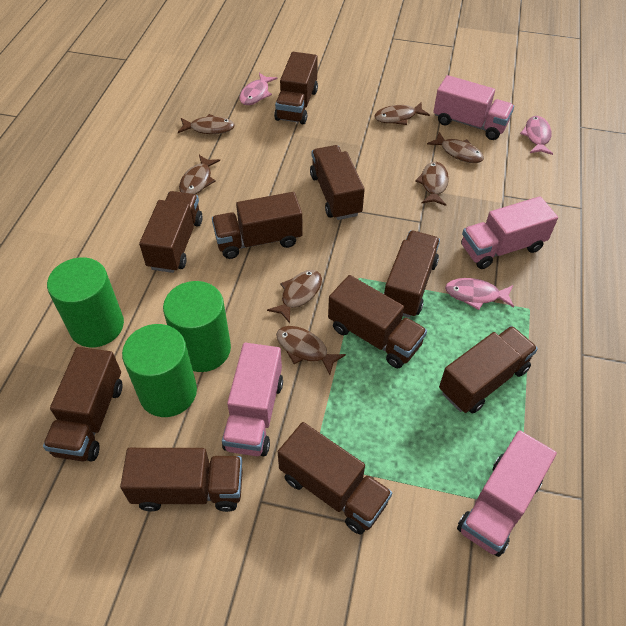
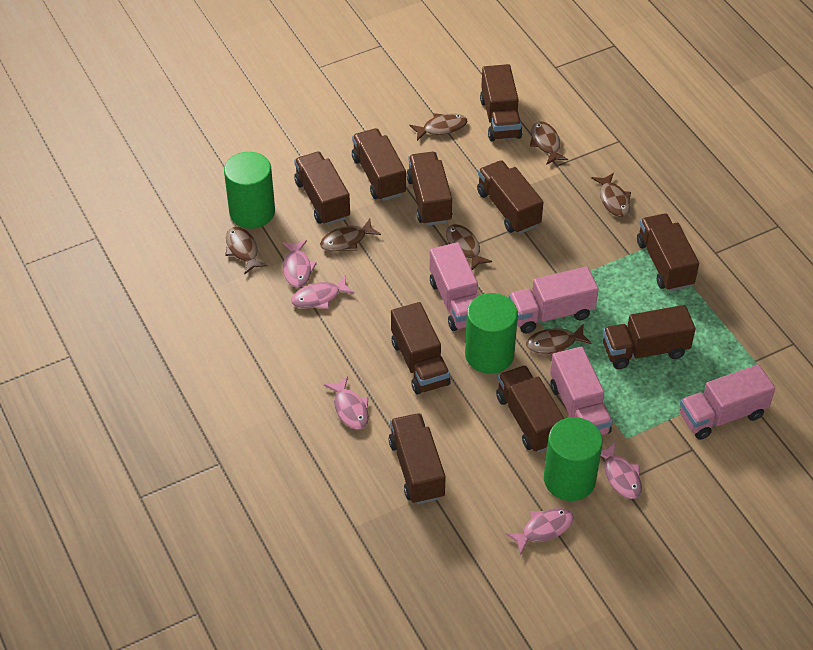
pink fish: 3 -> 5

